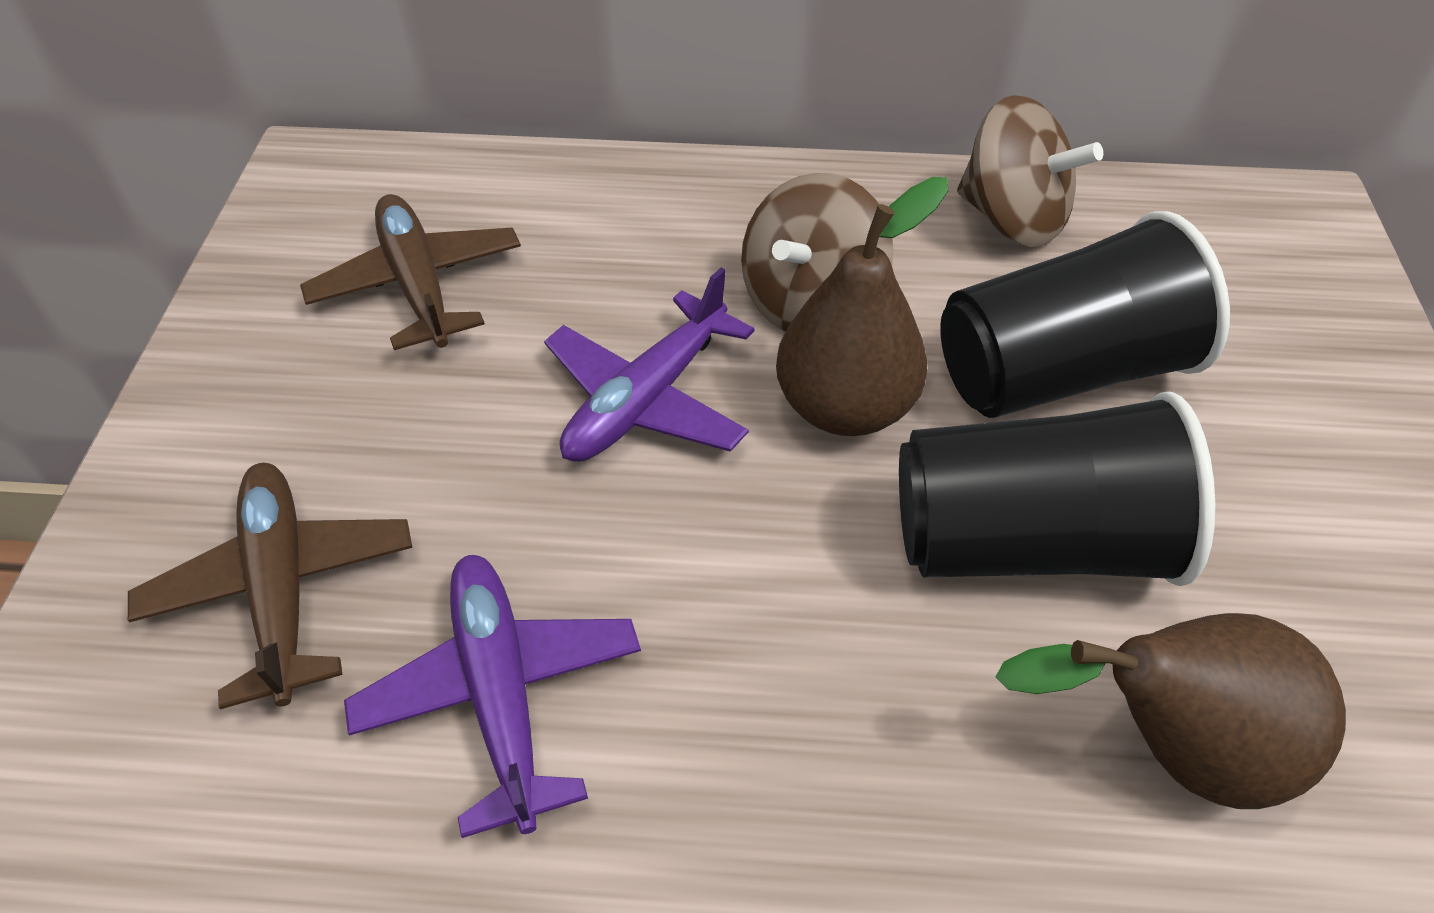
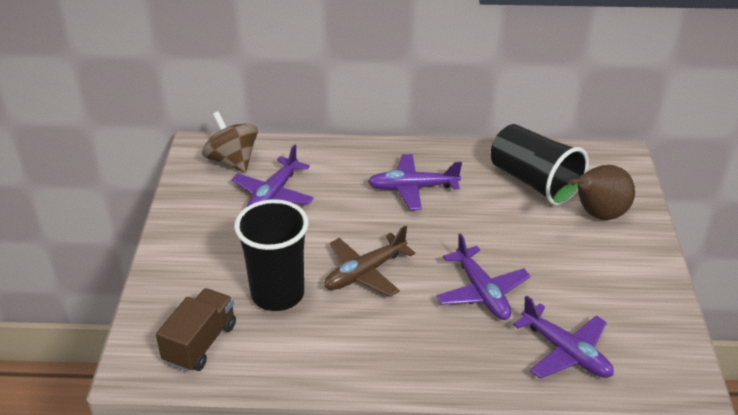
brown pear: 2 -> 1
brown plane: 2 -> 1
brown spinning top: 2 -> 1
brown truck: 0 -> 1
purple plane: 2 -> 4

